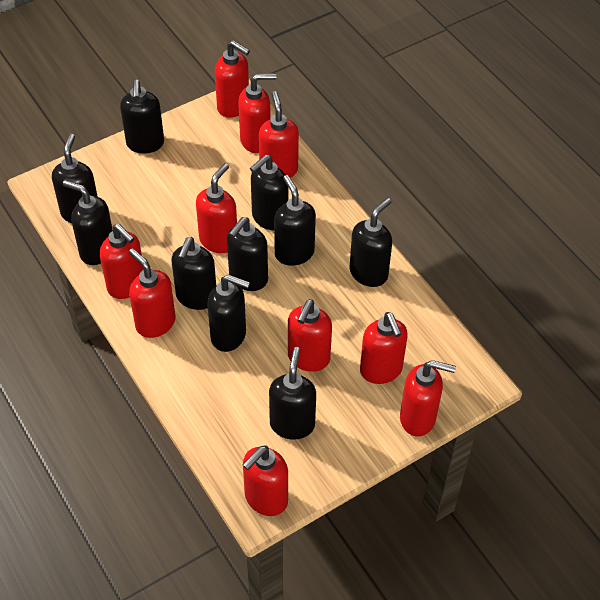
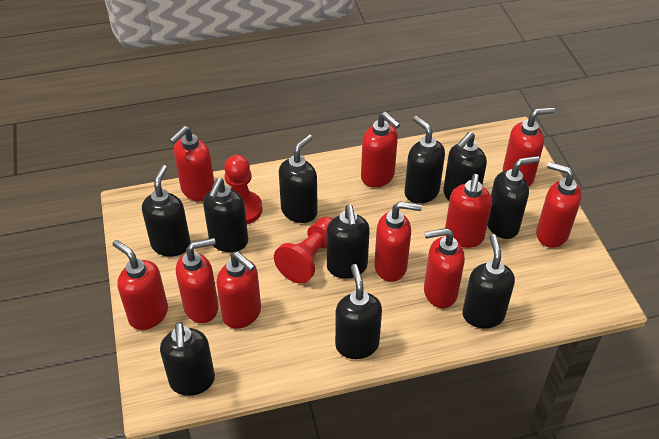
red pawn: 0 -> 2

